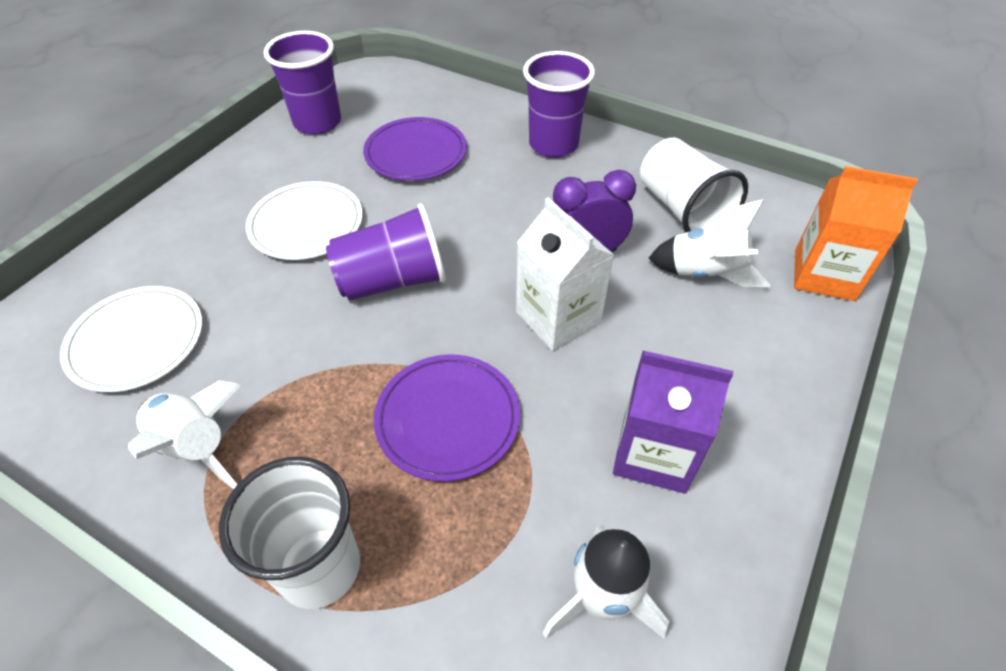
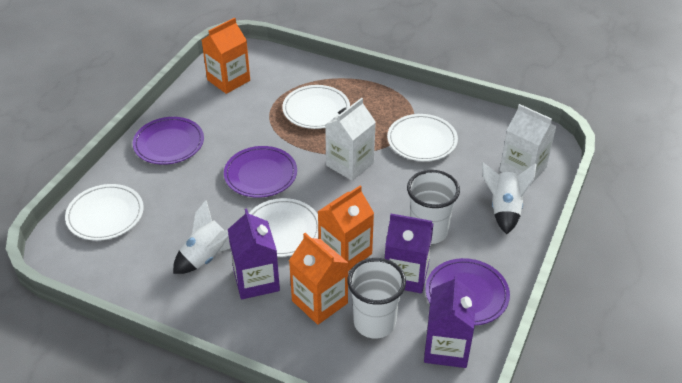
orange carton: 1 -> 3
purple carton: 1 -> 3
purple clock: 1 -> 0
purple cup: 3 -> 0
purple plate: 2 -> 3
white carton: 1 -> 2
white plate: 2 -> 4
white rocket: 3 -> 2

